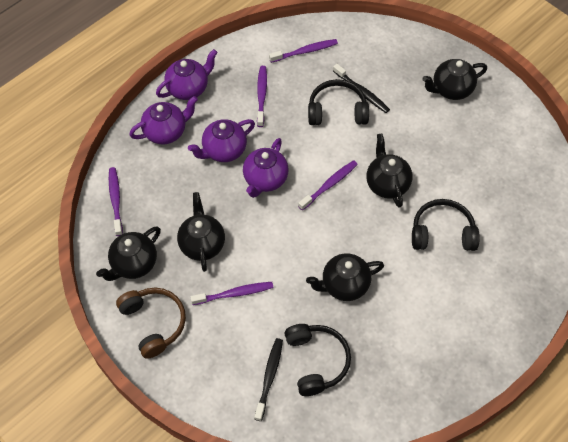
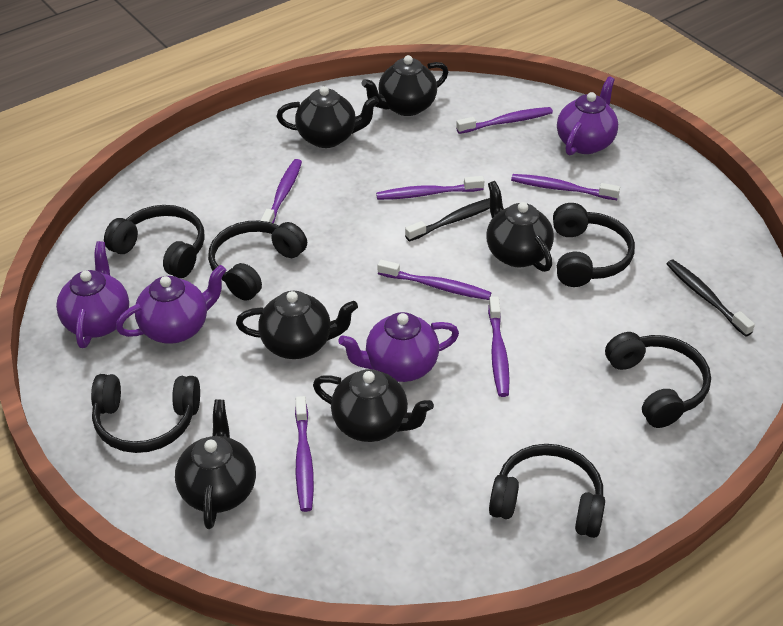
black headphones: 3 -> 6
black teapot: 5 -> 6
brown headphones: 1 -> 0
purple toothbrush: 5 -> 7

